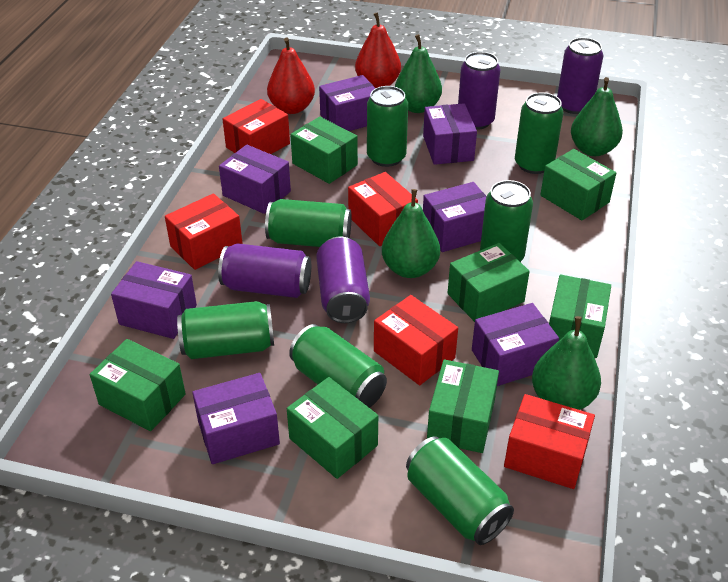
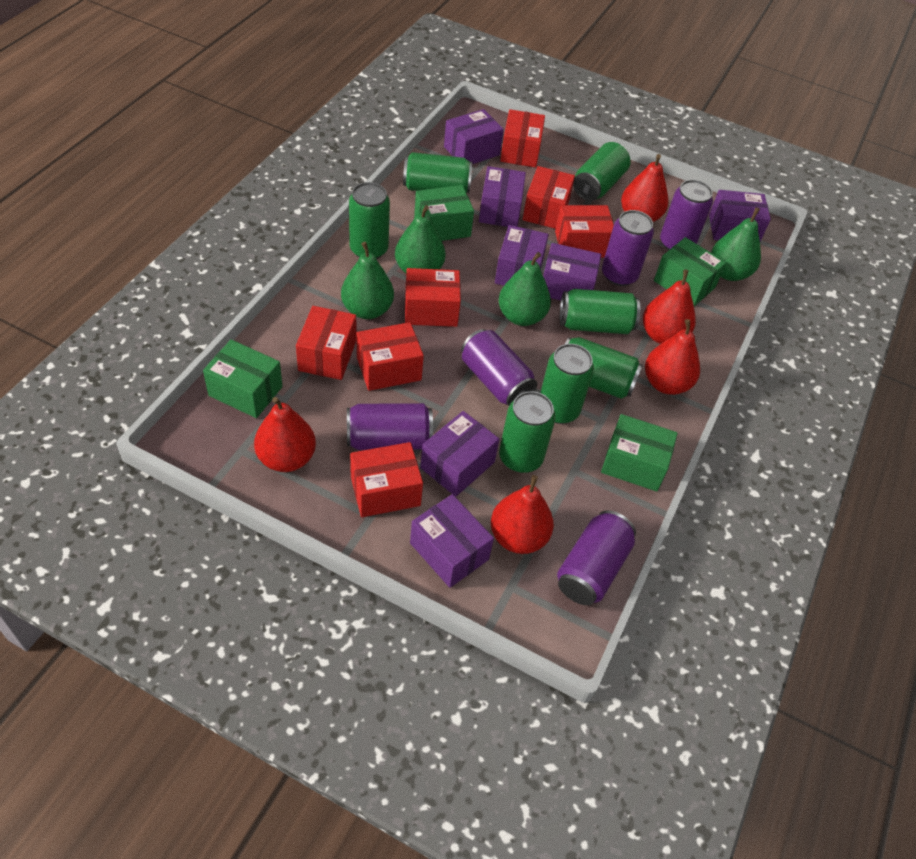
green box: 7 -> 4
purple can: 4 -> 5
red box: 5 -> 7
red pear: 2 -> 5

